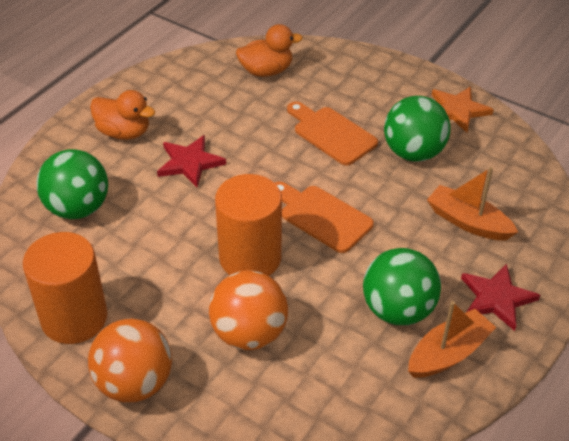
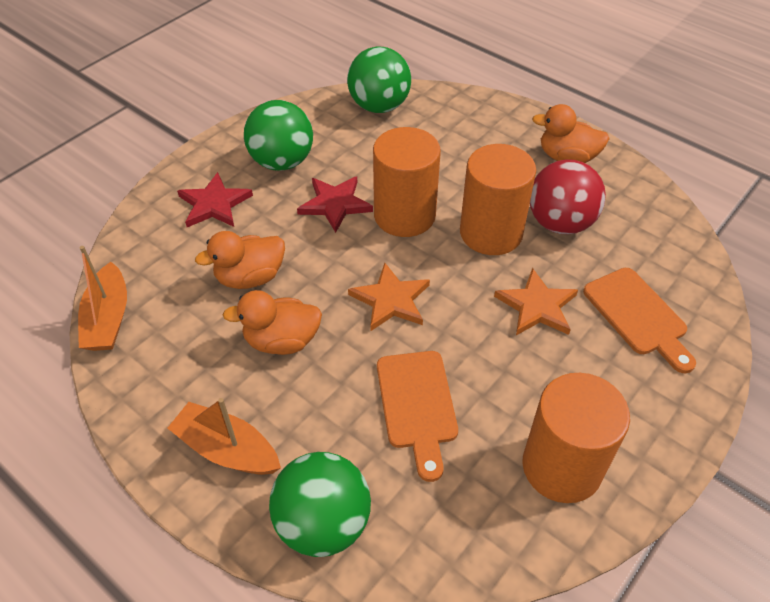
orange ball: 2 -> 0
orange cylinder: 2 -> 3
orange duck: 2 -> 3
orange star: 1 -> 2
red ball: 0 -> 1

